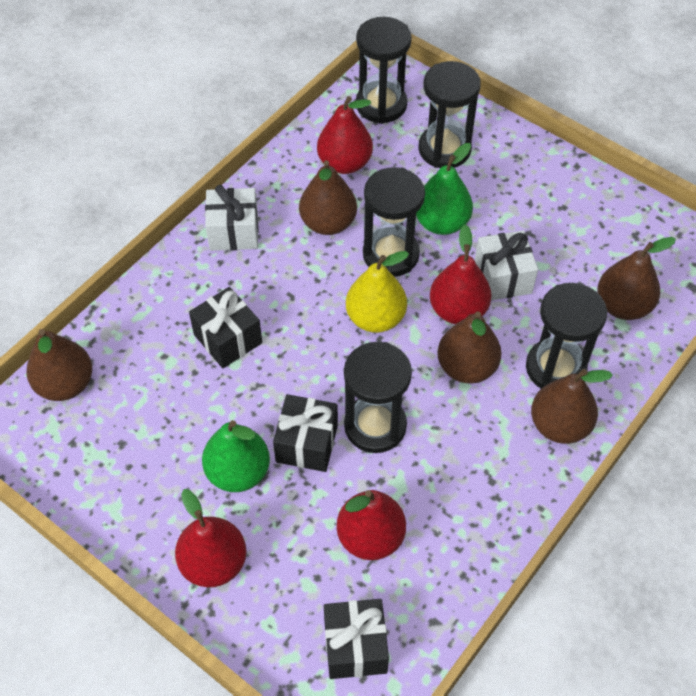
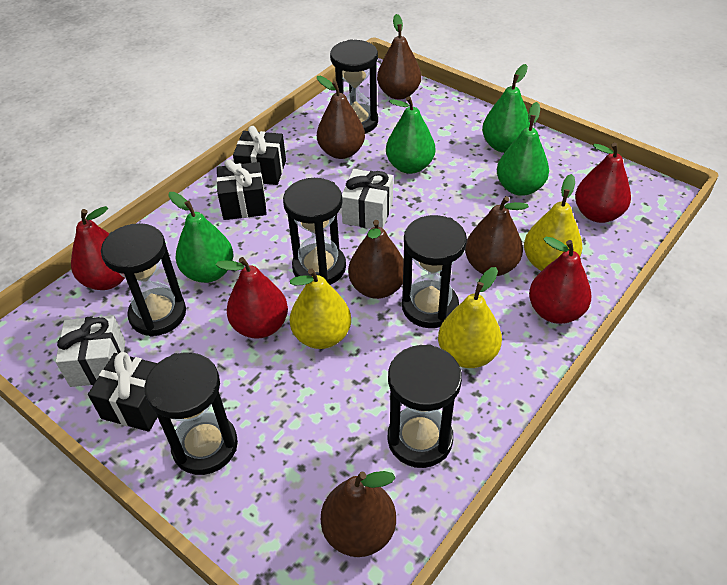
black hourglass: 5 -> 6
green pear: 2 -> 4
yellow pear: 1 -> 3

